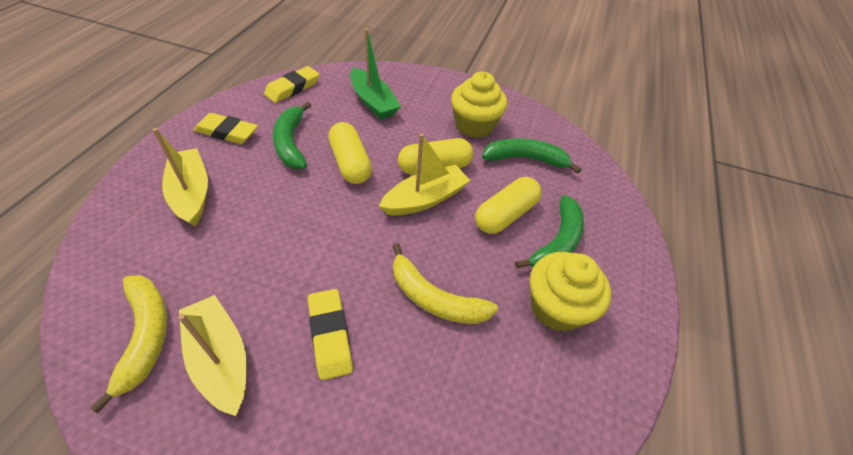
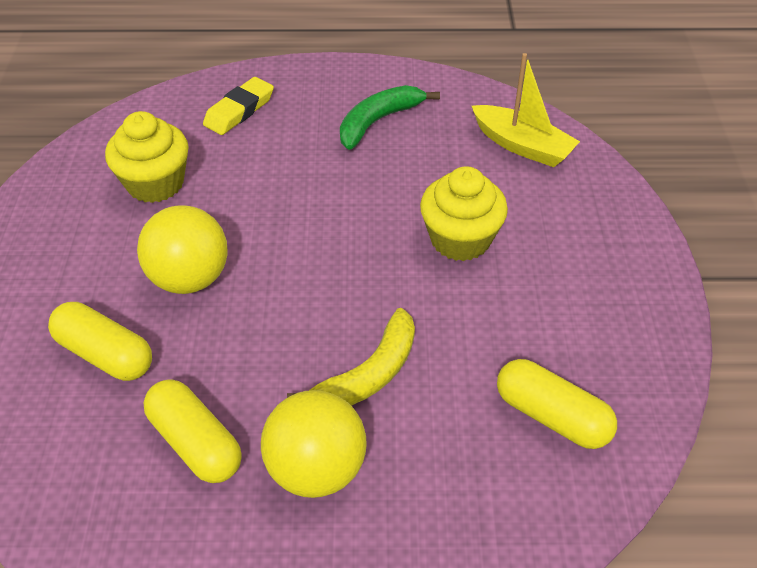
green banana: 3 -> 1
green boat: 1 -> 0
yellow ball: 0 -> 2
yellow banana: 2 -> 1
yellow boat: 3 -> 1
yellow eraser: 3 -> 1

